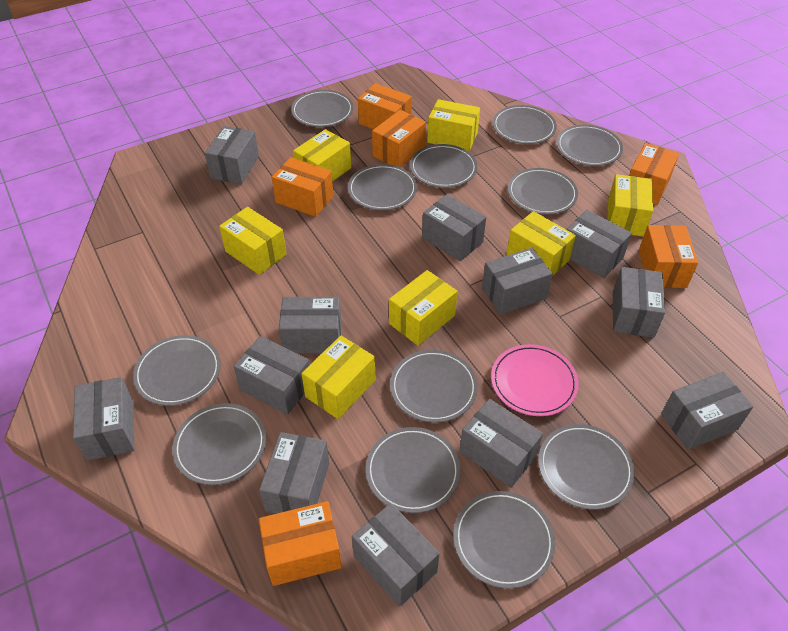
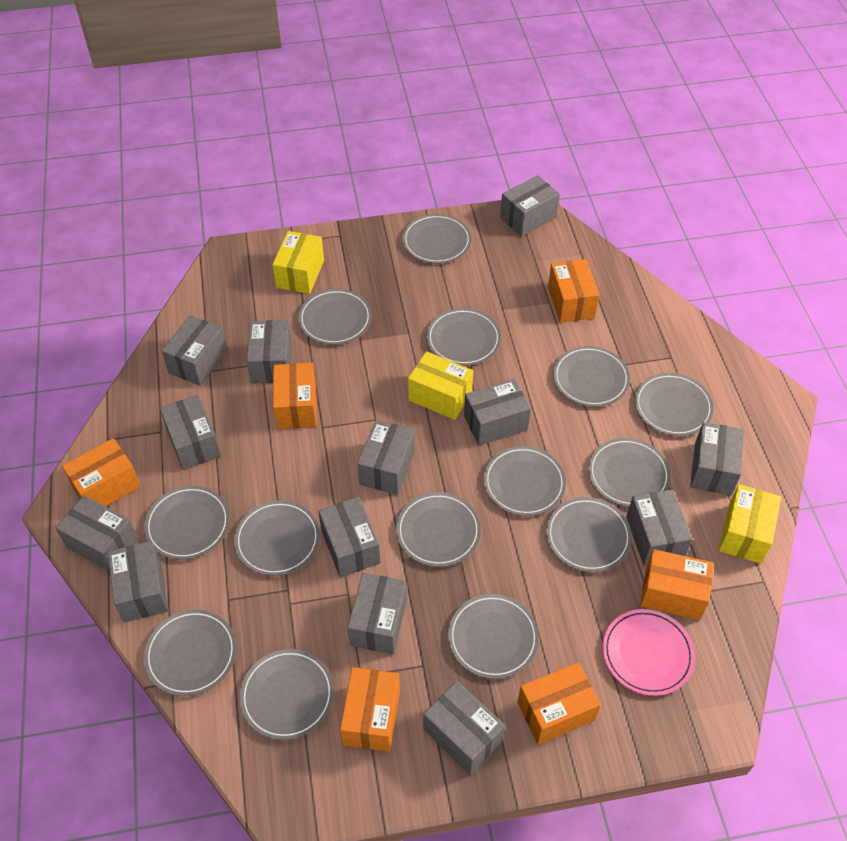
grey box: 12 -> 13
grey plate: 12 -> 14
yellow box: 7 -> 3

